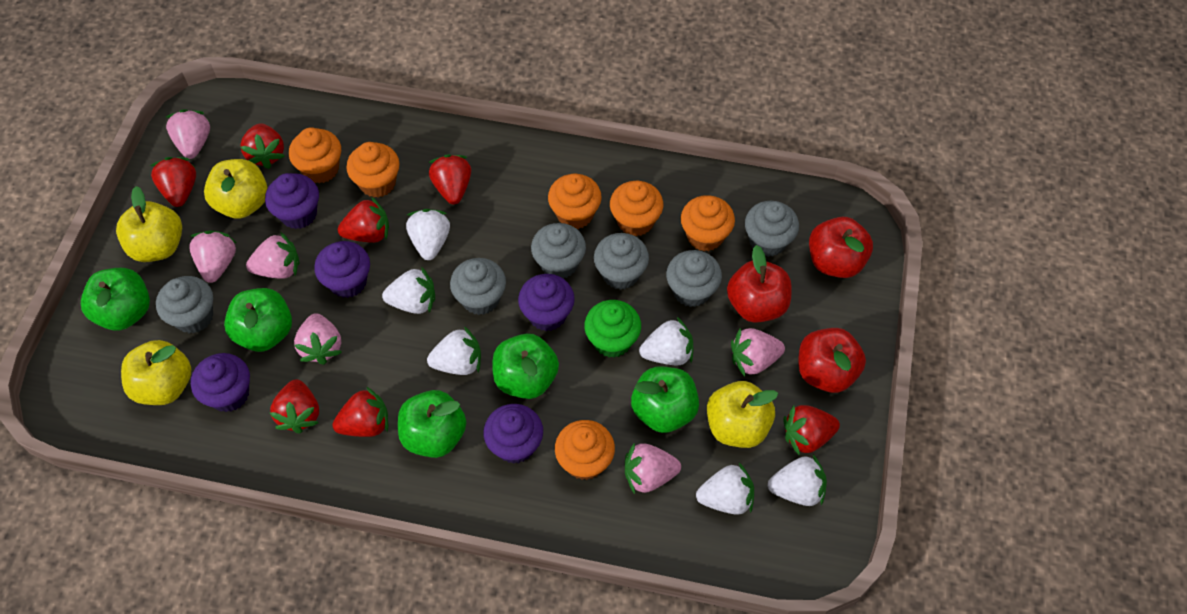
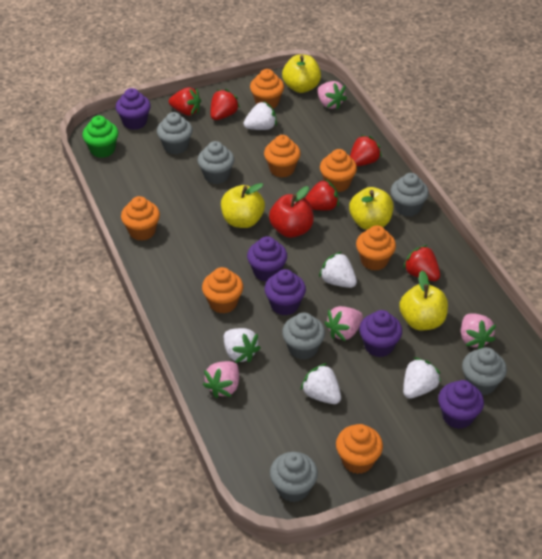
green apple: 5 -> 0
orange cupcake: 6 -> 7
pink strawberry: 6 -> 4
red apple: 3 -> 1
red strawberry: 7 -> 5
white strawberry: 6 -> 5

